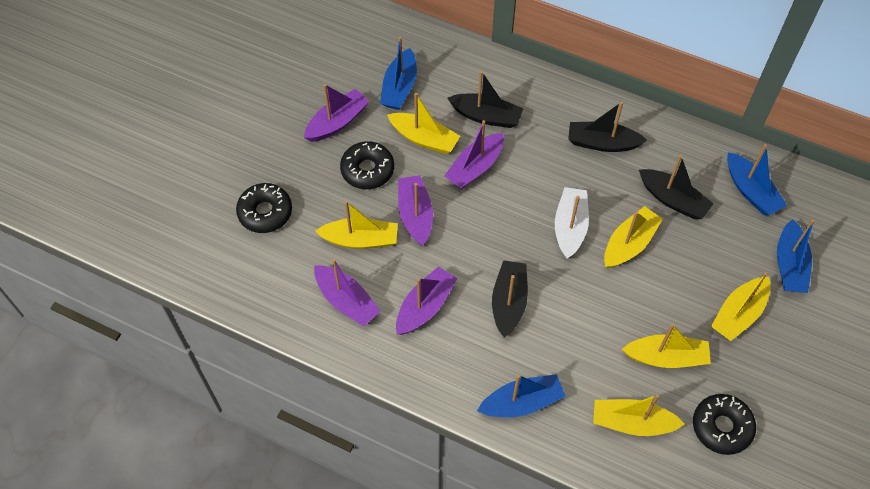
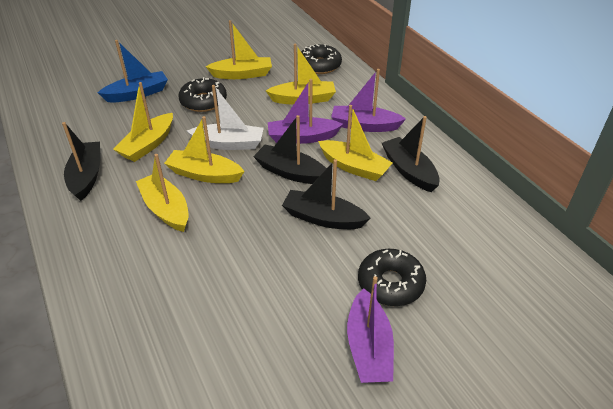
blue boat: 4 -> 1
purple boat: 5 -> 3

